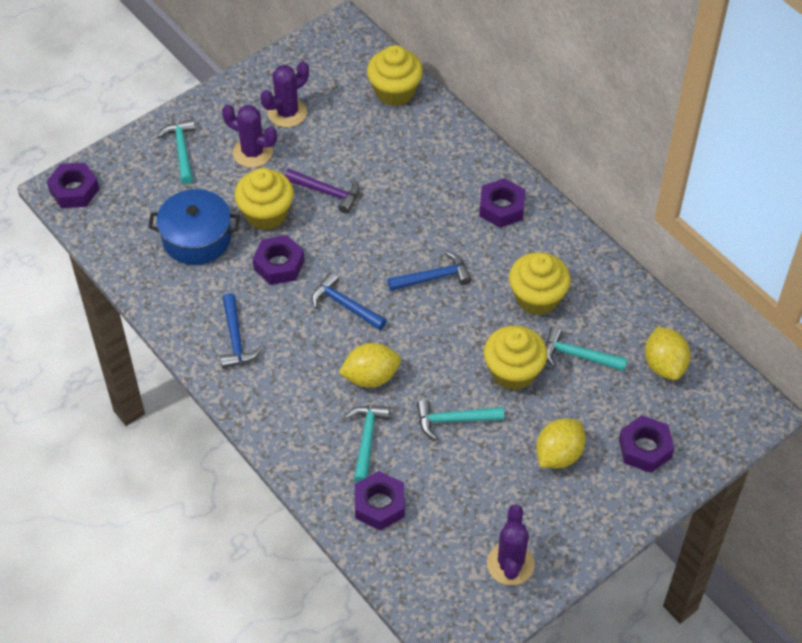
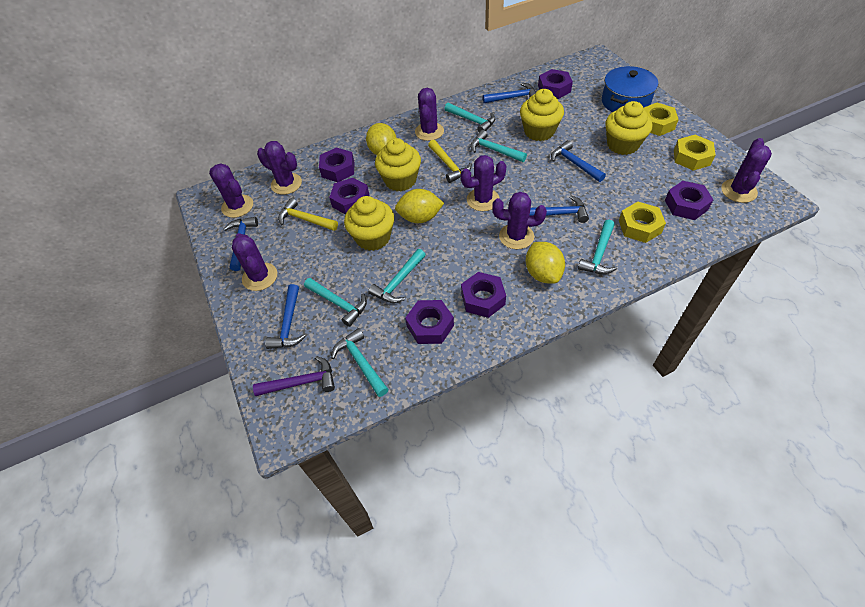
blue hammer: 3 -> 5
purple cactus: 3 -> 7
purple nut: 5 -> 6
turquoise hammer: 4 -> 6
yellow hammer: 0 -> 2
yellow nut: 0 -> 3

